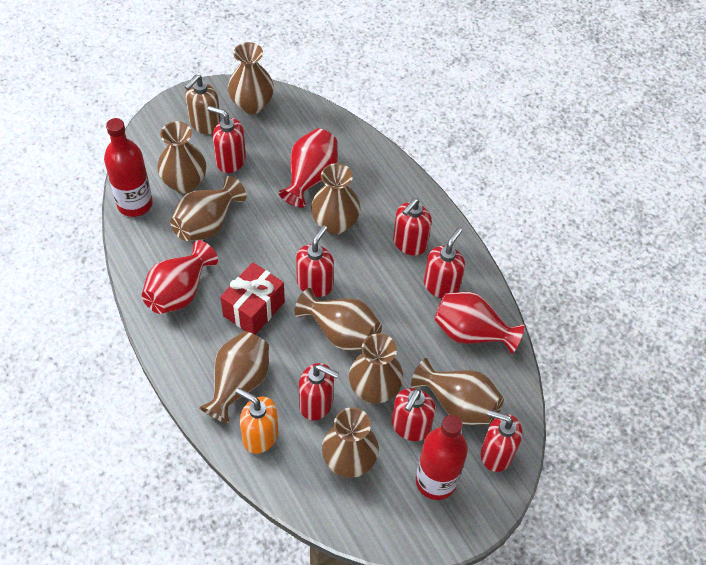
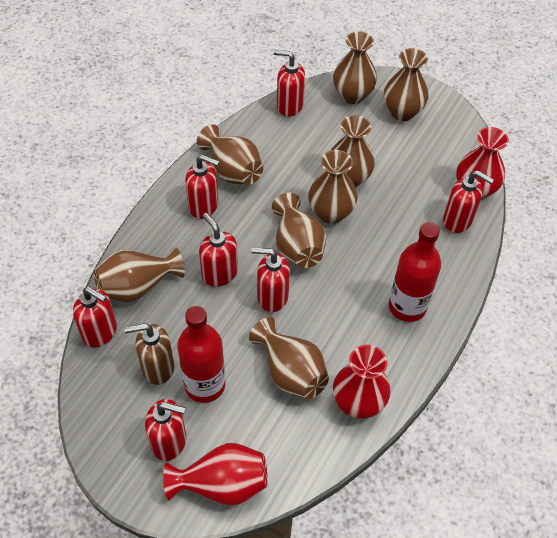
brown vase: 9 -> 8
orange soap dispenser: 1 -> 0
red gift: 1 -> 0

